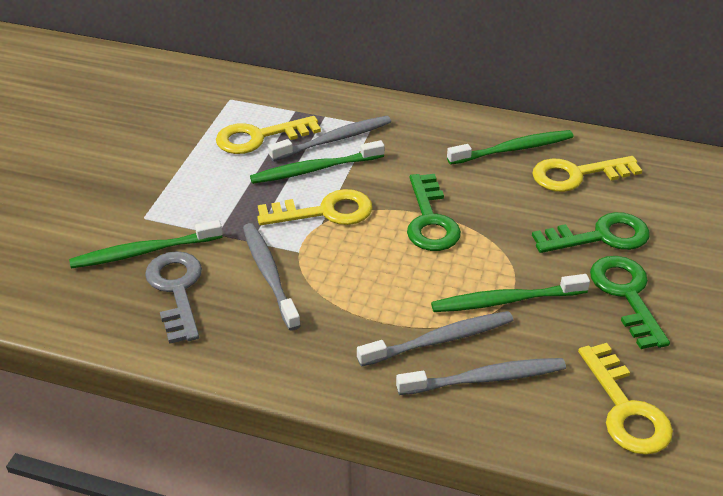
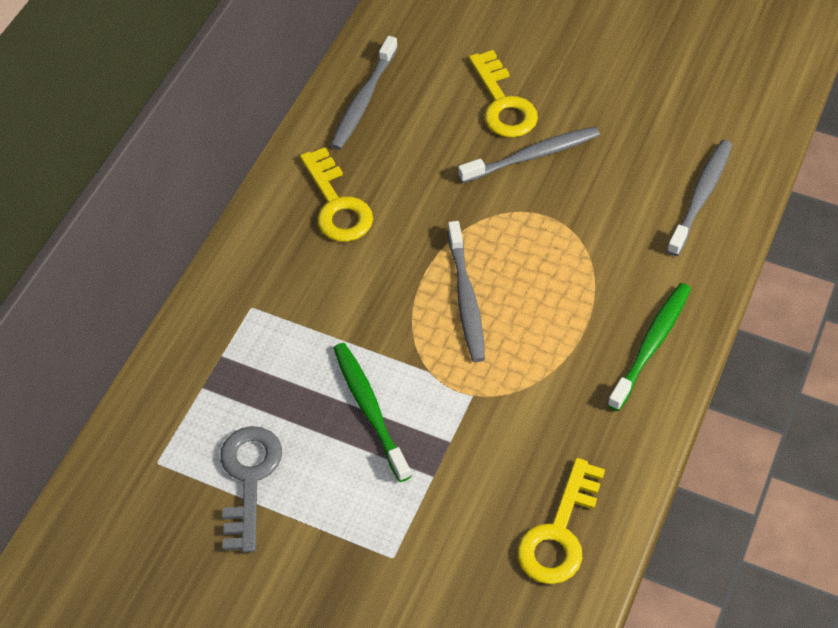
green key: 3 -> 0
green toothbrush: 4 -> 2
yellow key: 4 -> 3

